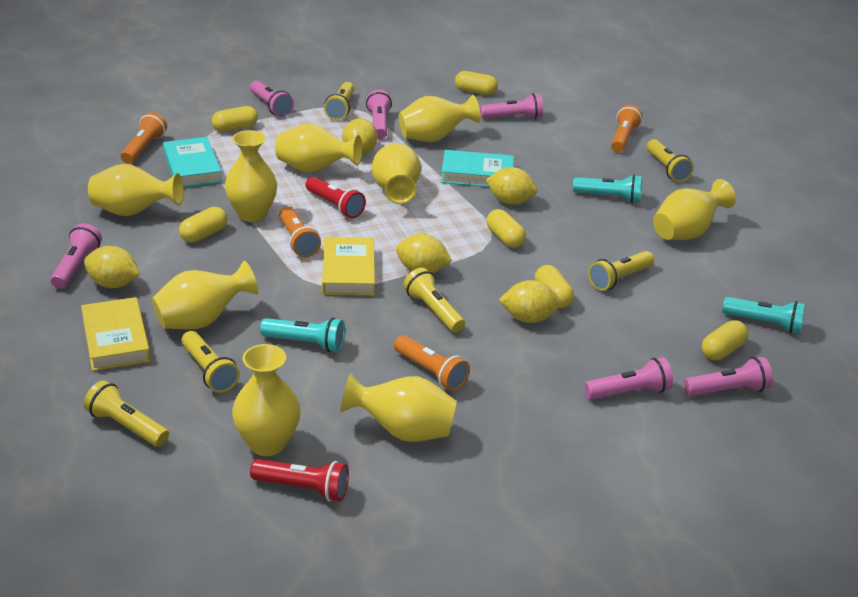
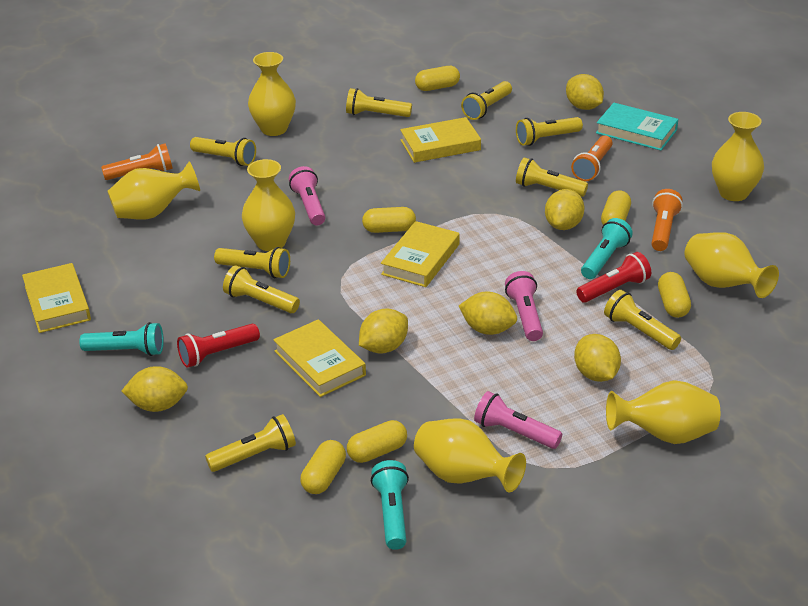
orange flashlight: 4 -> 3
pink flashlight: 6 -> 3
turquoise book: 2 -> 1
yellow book: 2 -> 4
yellow flashlight: 6 -> 9
yellow lemon: 5 -> 6
yellow vase: 9 -> 7

